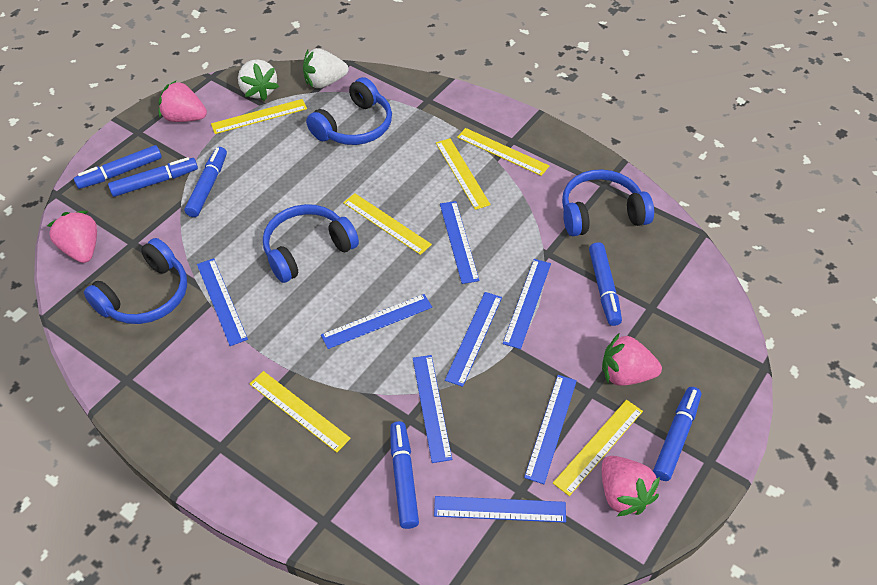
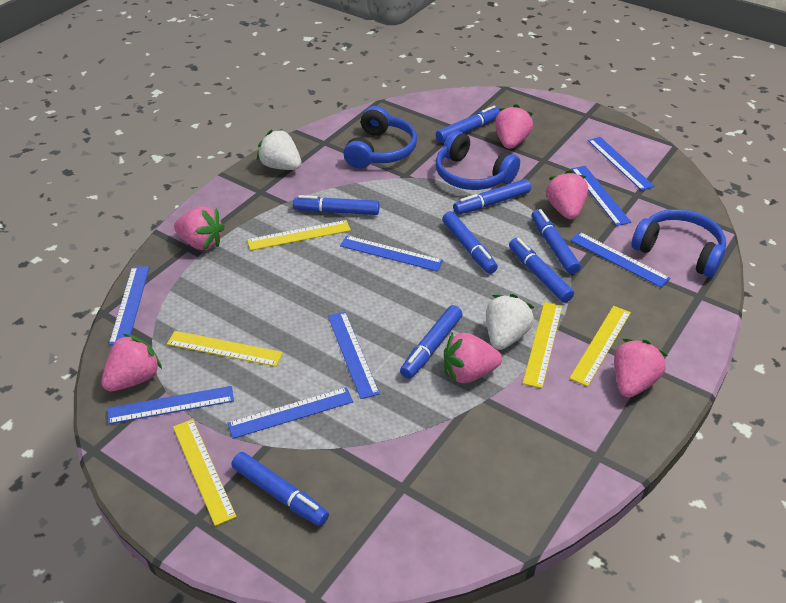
blue headphones: 4 -> 3
blue marker: 6 -> 8
pink strawberry: 4 -> 6
yellow ruler: 6 -> 5

